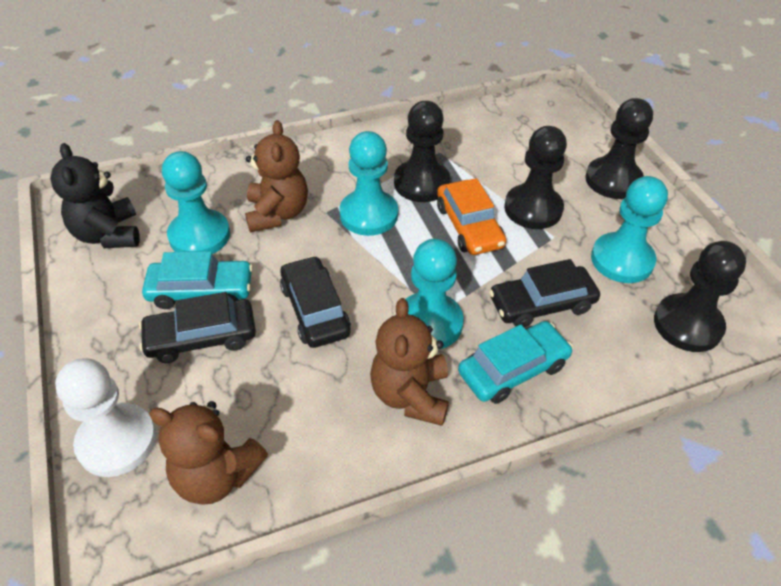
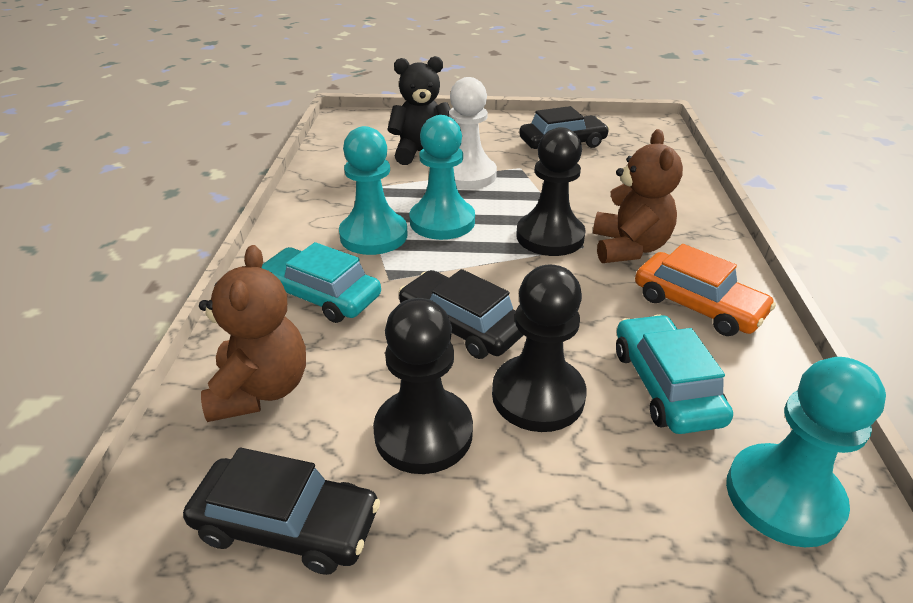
black pawn: 4 -> 3
brown teddy bear: 3 -> 2
turquoise pawn: 4 -> 3

